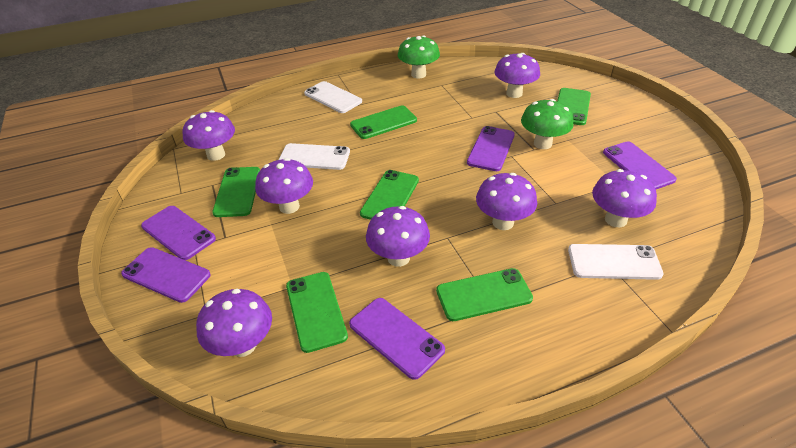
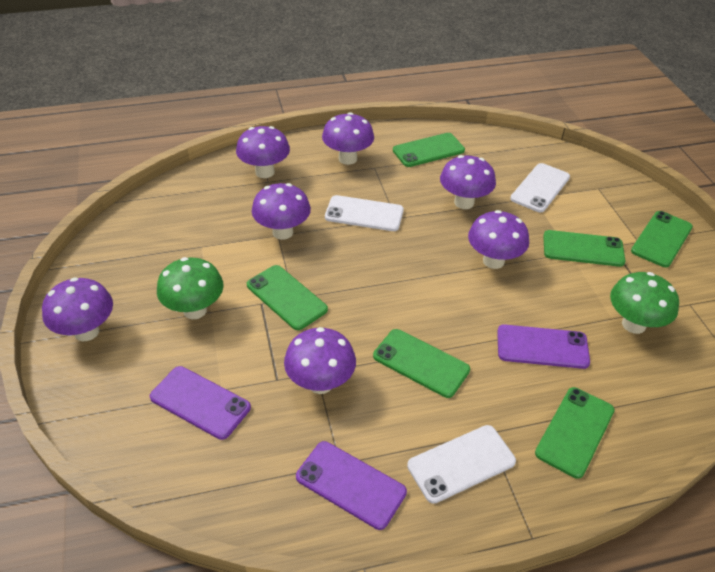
purple phone: 5 -> 3

